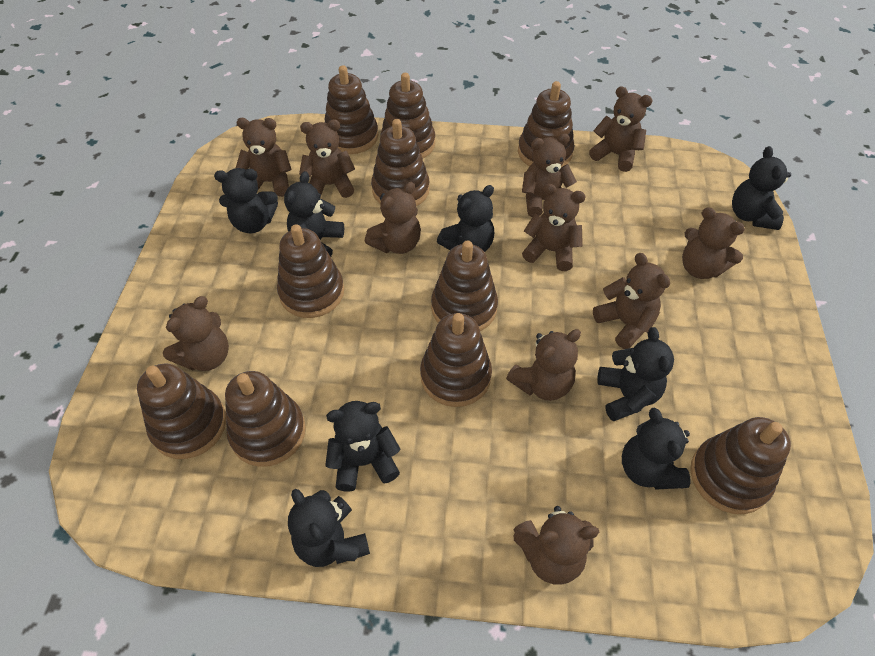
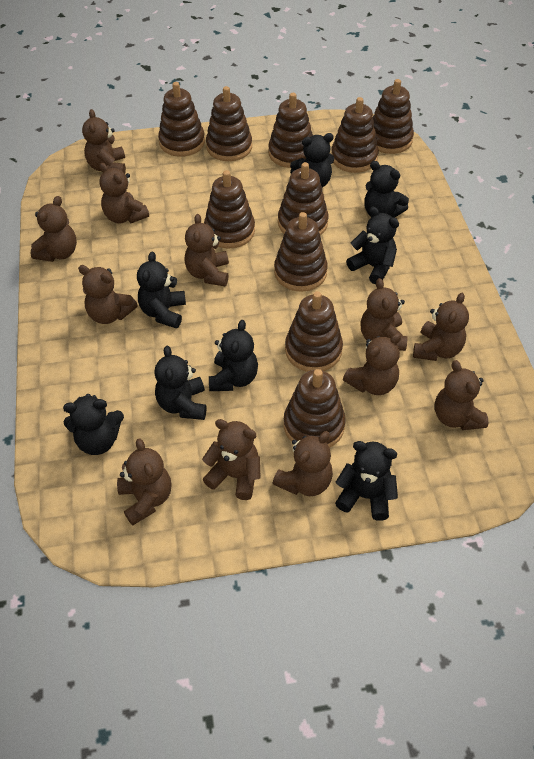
brown teddy bear: 11 -> 12

